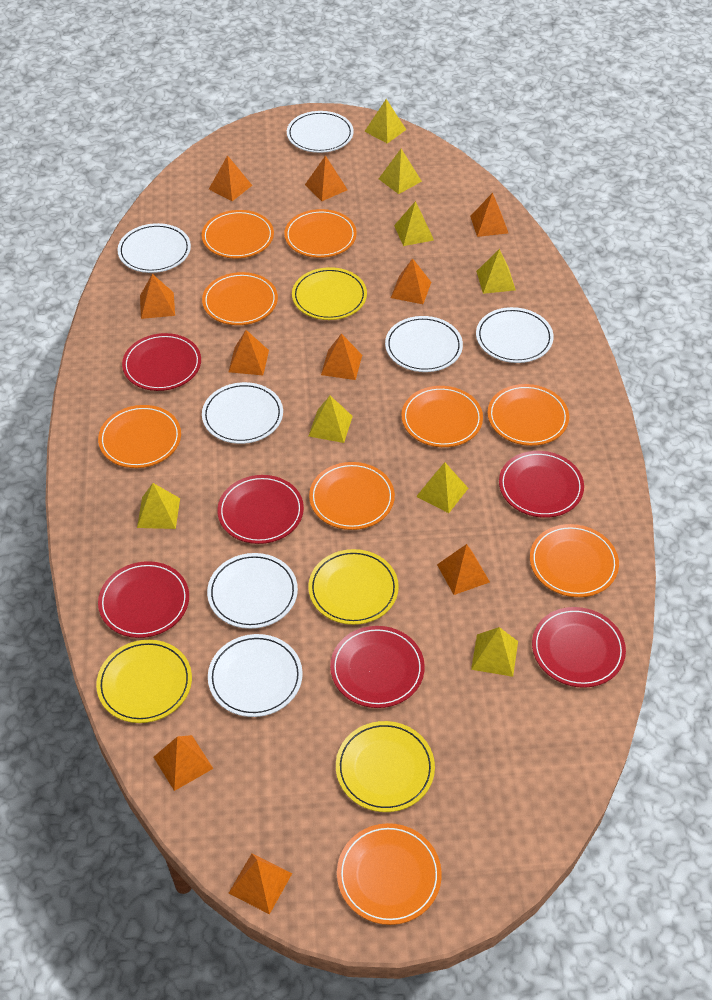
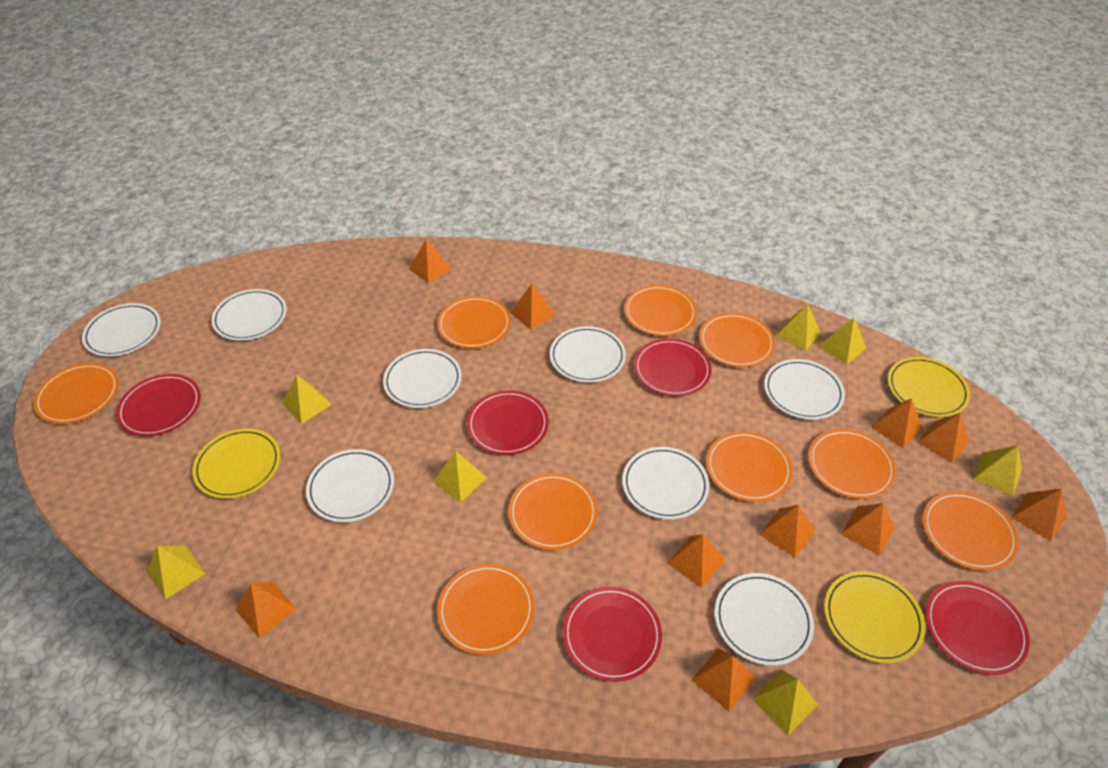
red plate: 6 -> 5
white plate: 7 -> 8
yellow plate: 4 -> 3
yellow pyramid: 8 -> 7

